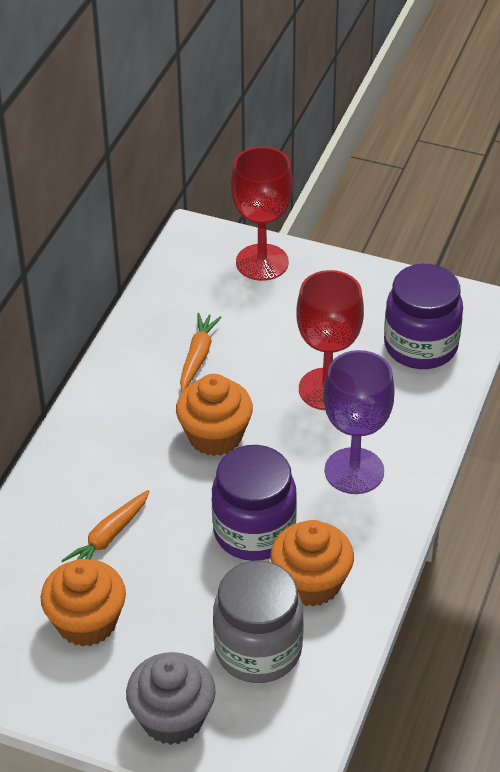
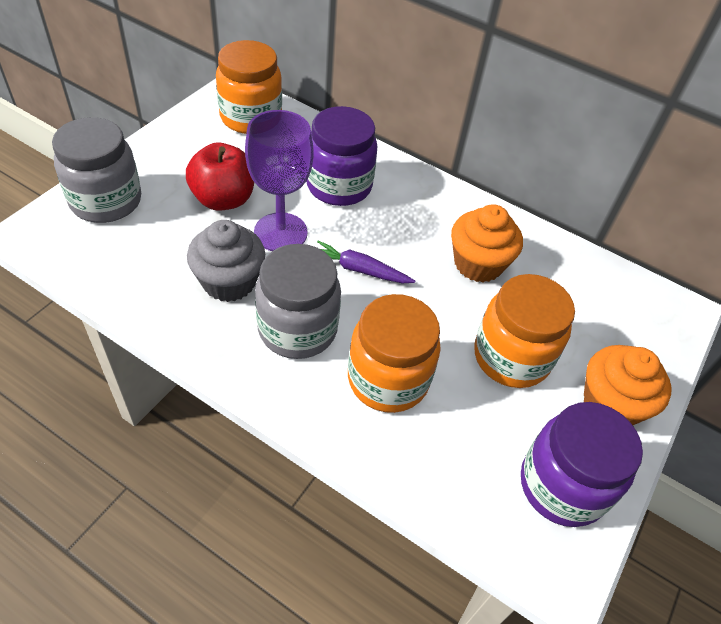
grey jar: 1 -> 2
orange carrot: 2 -> 0
orange cupcake: 3 -> 2
orange jar: 0 -> 3
purple carrot: 0 -> 1
red apple: 0 -> 1
red goblet: 2 -> 0

